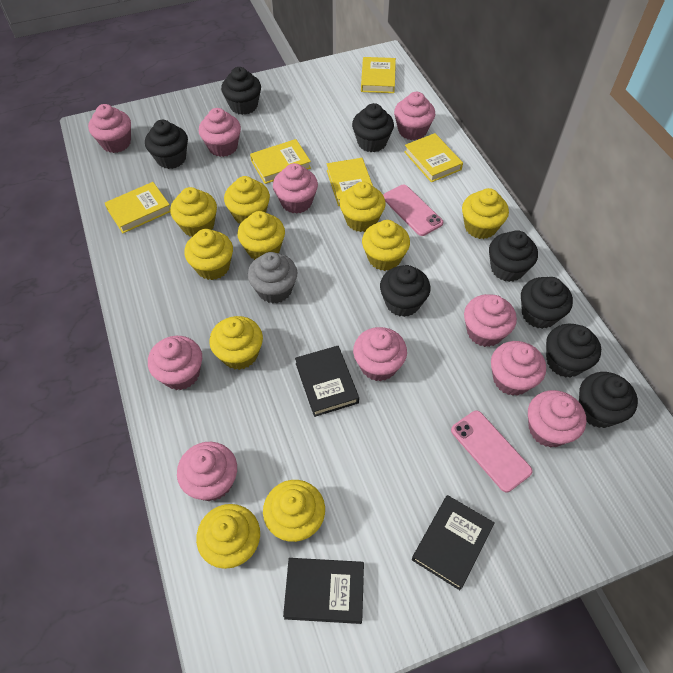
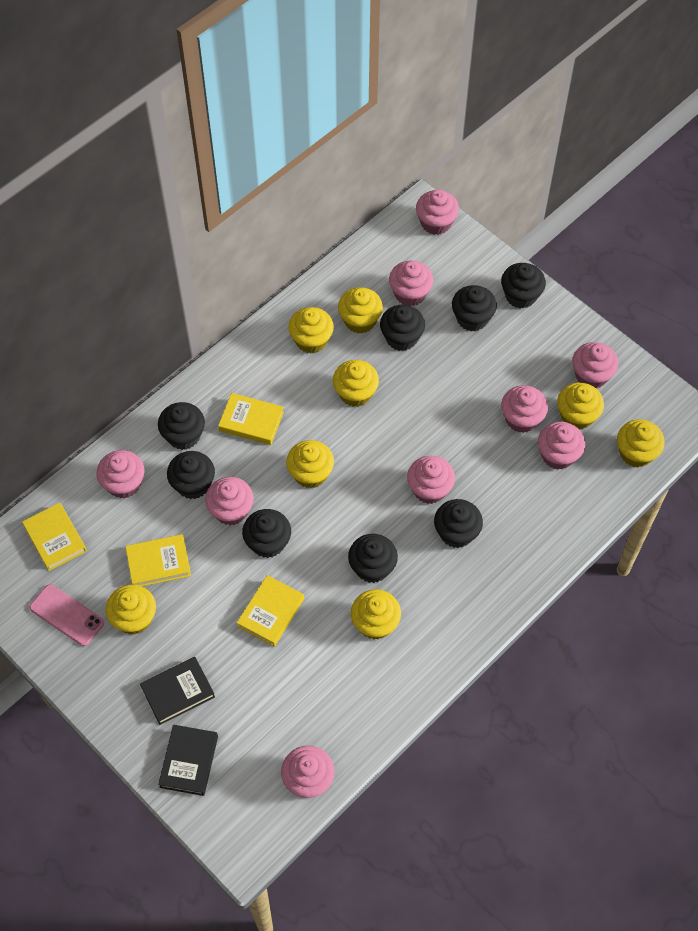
black book: 3 -> 2
grey cupcake: 1 -> 0
pink cupcake: 10 -> 9
pink phone: 2 -> 1
yellow book: 5 -> 4
yellow cupcake: 10 -> 8

